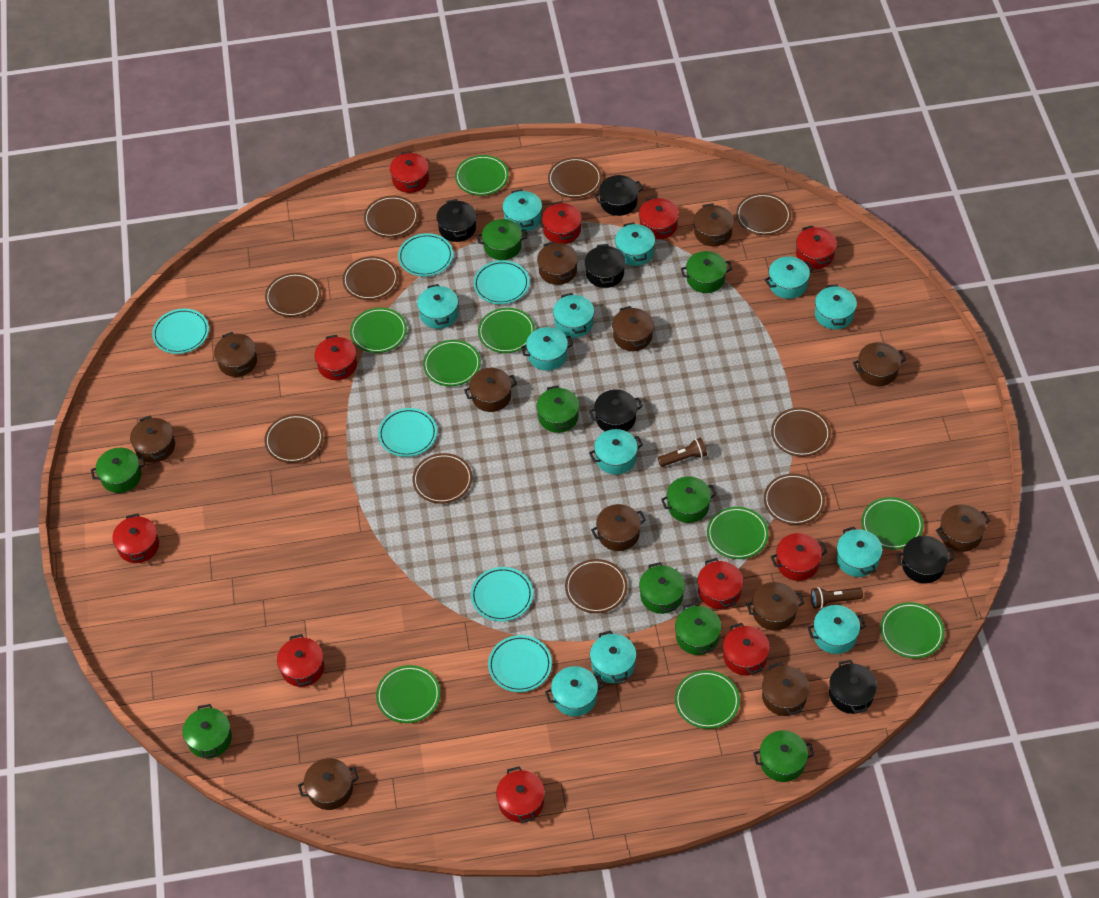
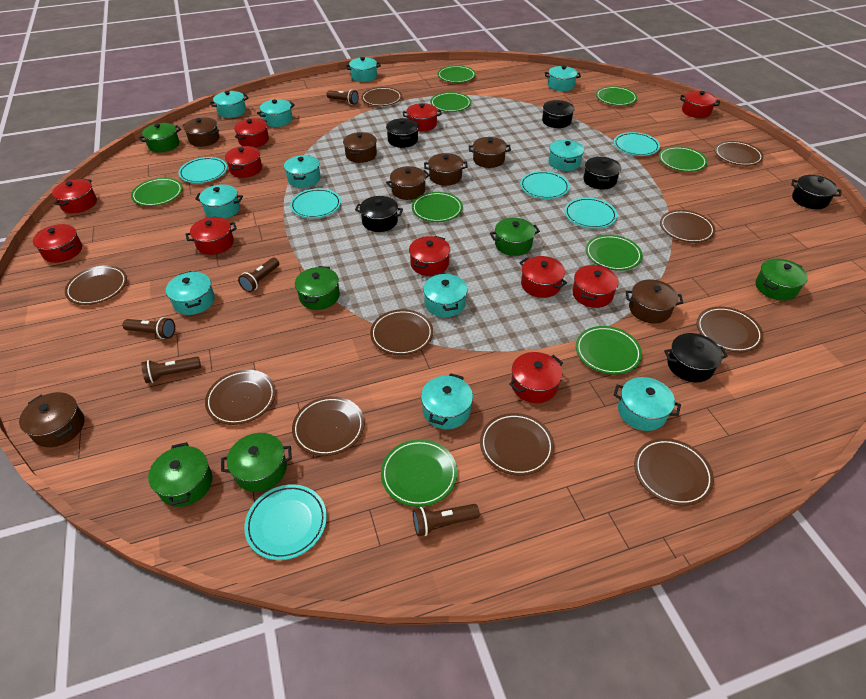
brown flashlight: 2 -> 5
brown pot: 12 -> 7
green pot: 9 -> 6
turquoise pot: 12 -> 11

